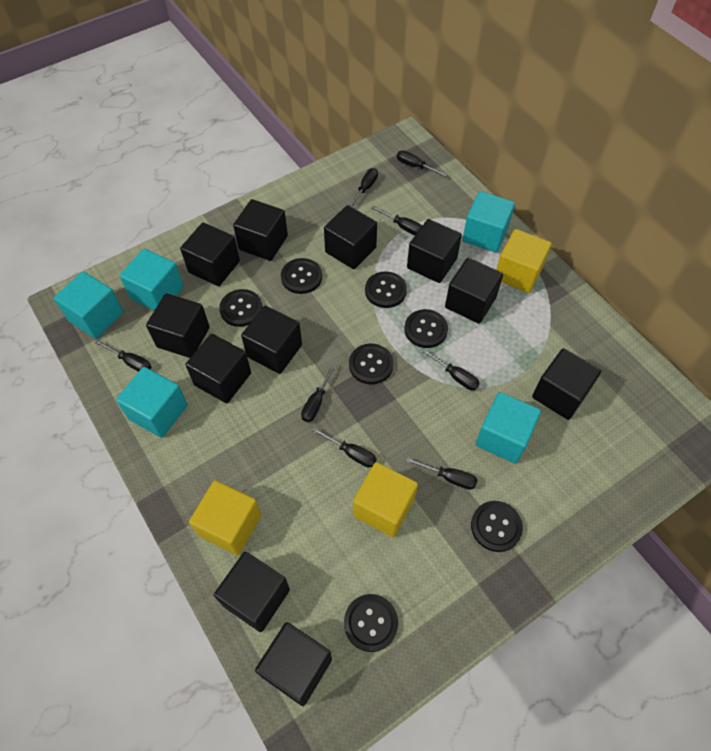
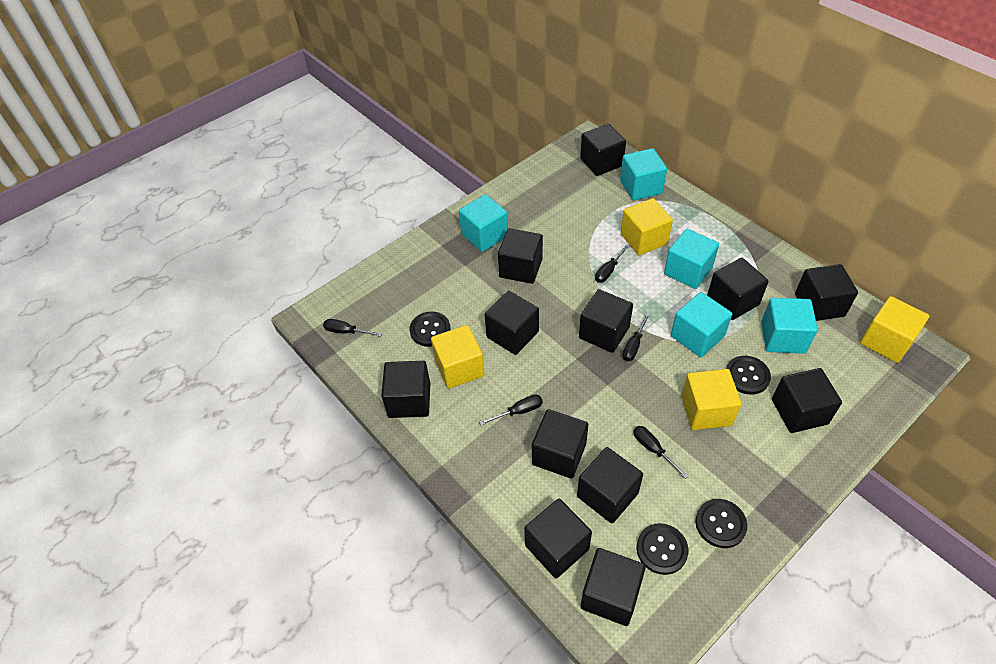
black button: 7 -> 4
black cube: 11 -> 12
black screwdriver: 8 -> 5
yellow cube: 3 -> 4

